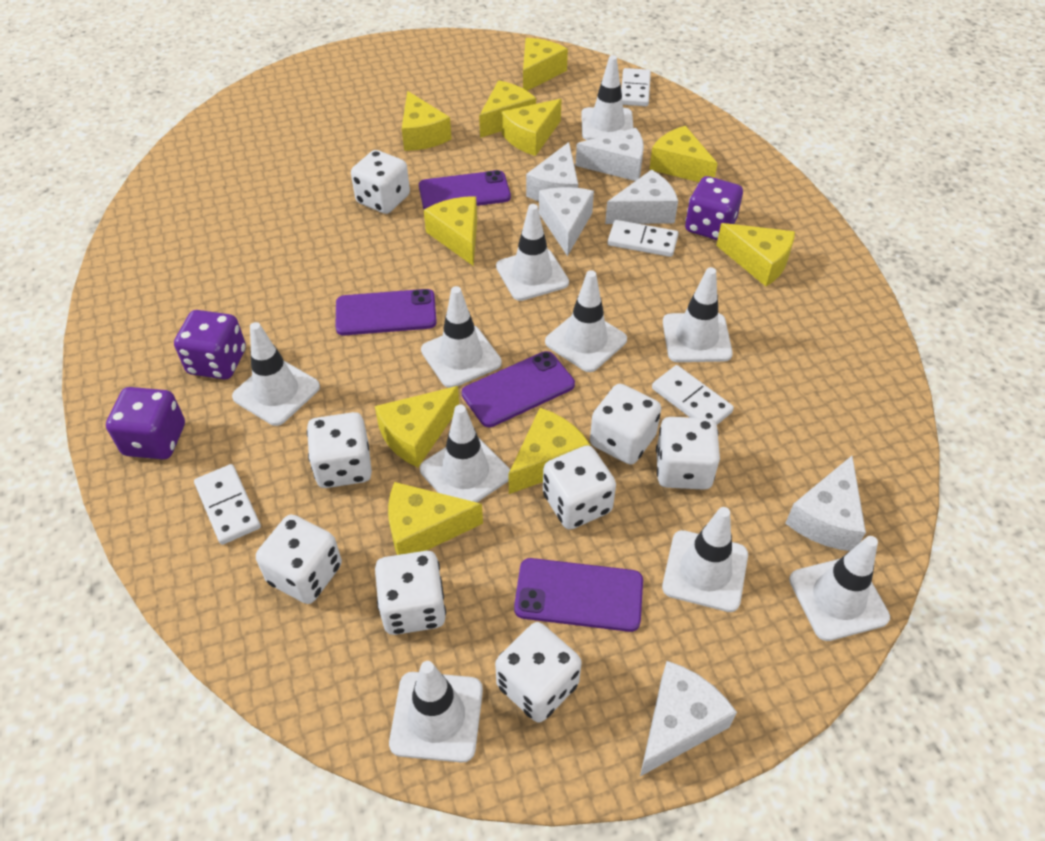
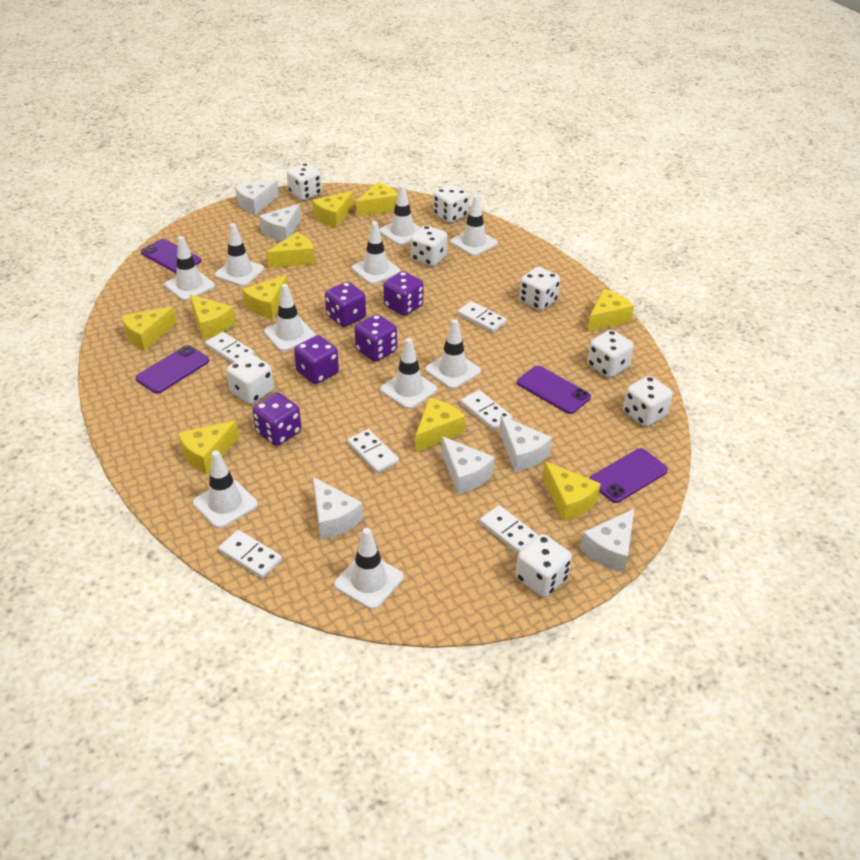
purple dice: 3 -> 5
white domino: 4 -> 6

